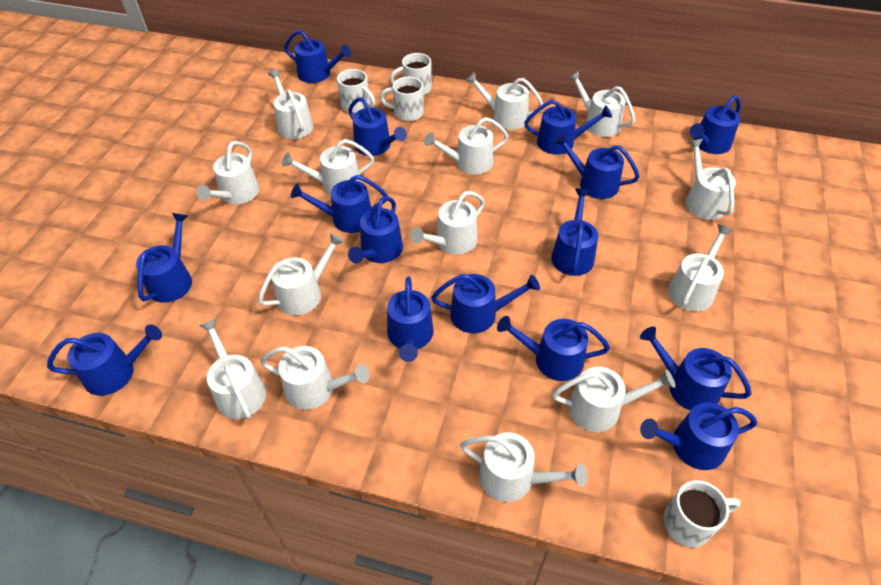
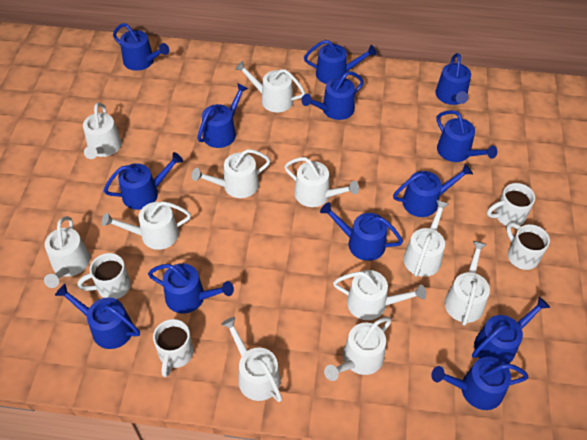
blue watering can: 15 -> 13
white watering can: 14 -> 11

